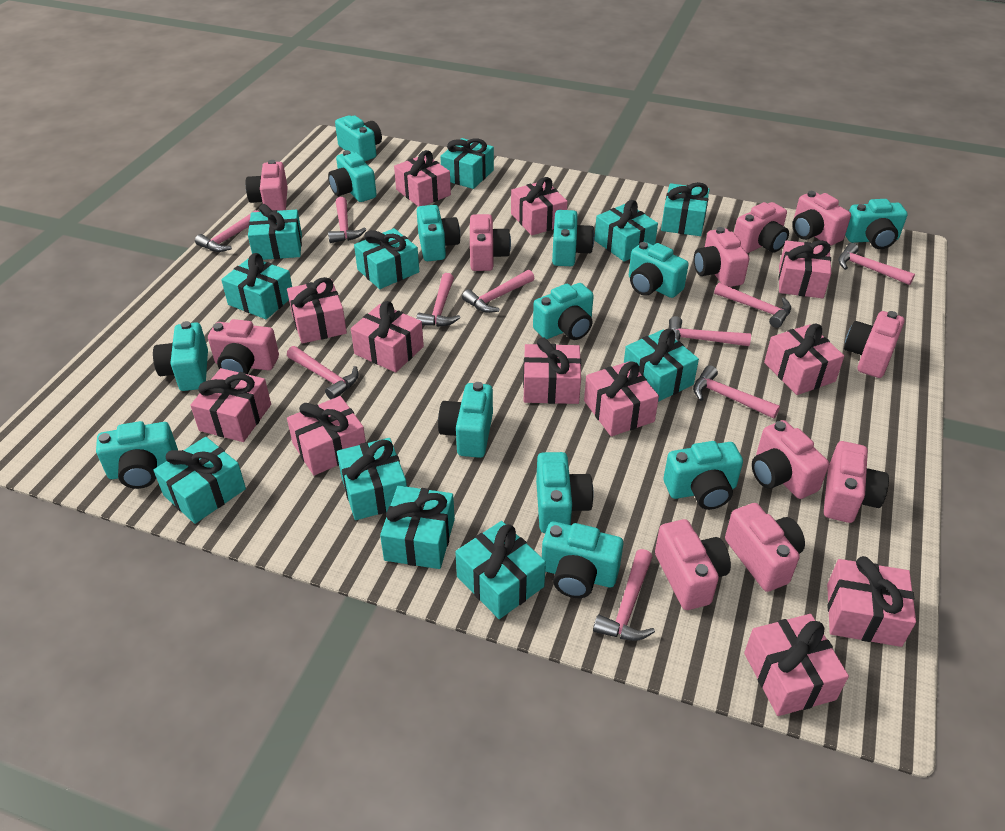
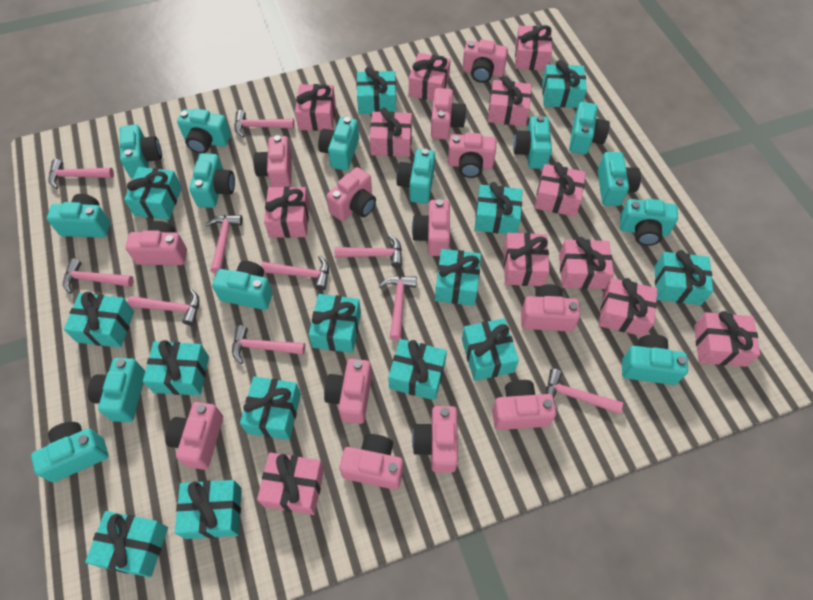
pink camera: 11 -> 13
turquoise camera: 13 -> 14
turquoise gift: 11 -> 14

